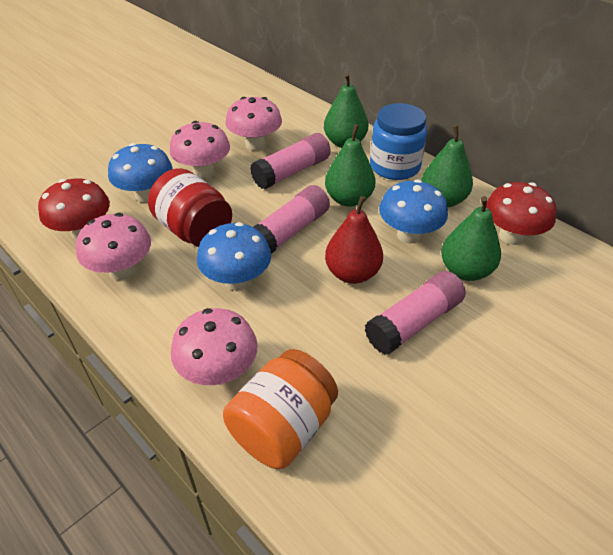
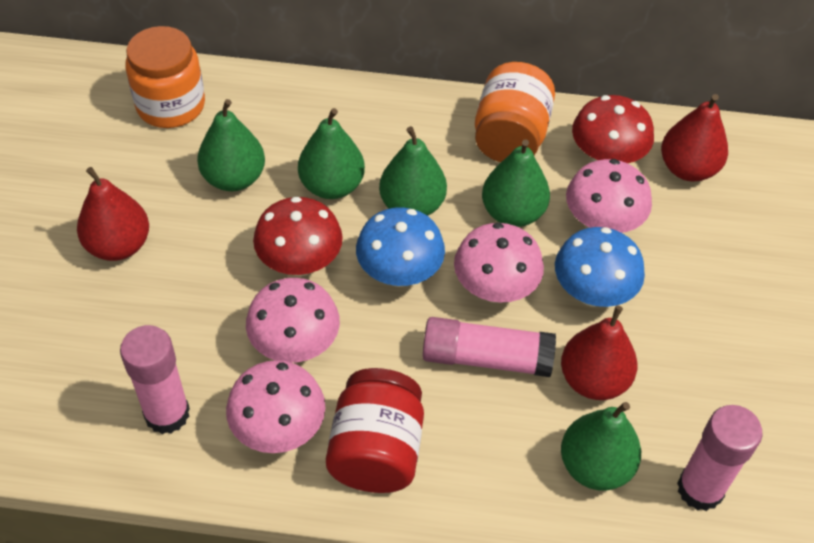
blue jar: 1 -> 0
blue mushroom: 3 -> 2
green pear: 4 -> 5
orange jar: 1 -> 2
red pear: 1 -> 3

